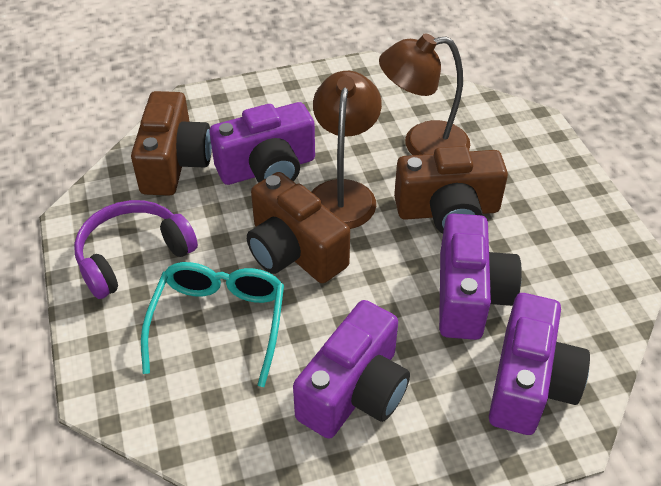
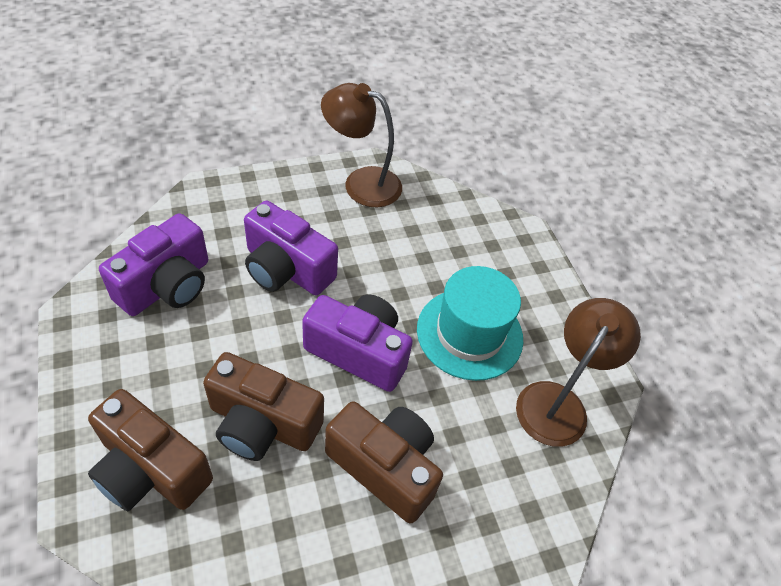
purple camera: 4 -> 3
purple headphones: 1 -> 0
turquoise glasses: 1 -> 0
turquoise hat: 0 -> 1

